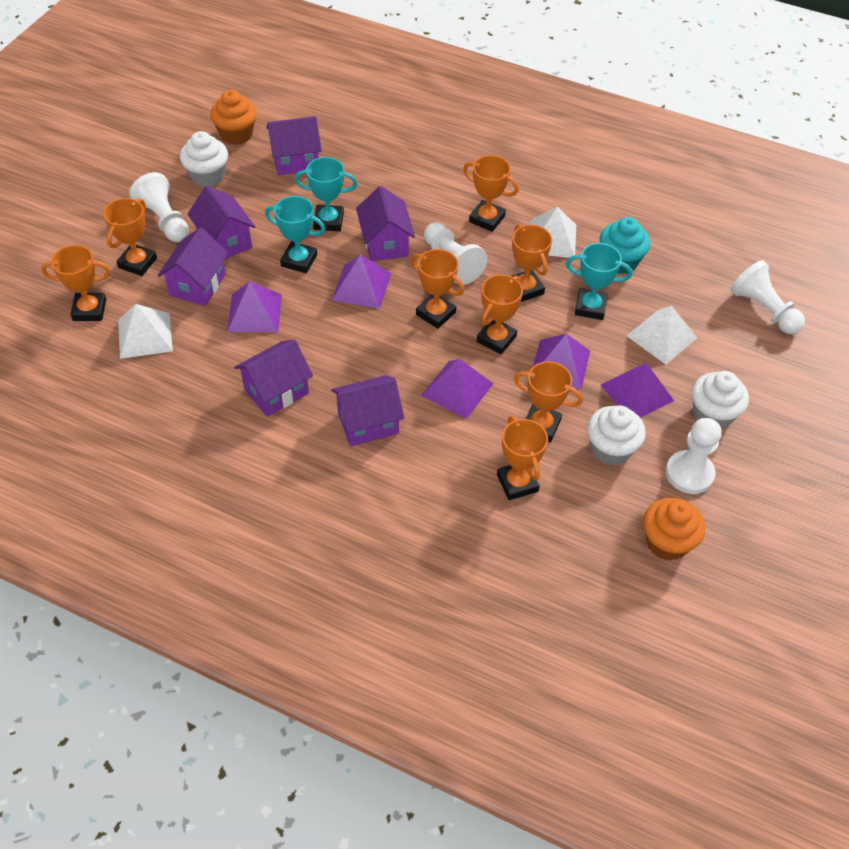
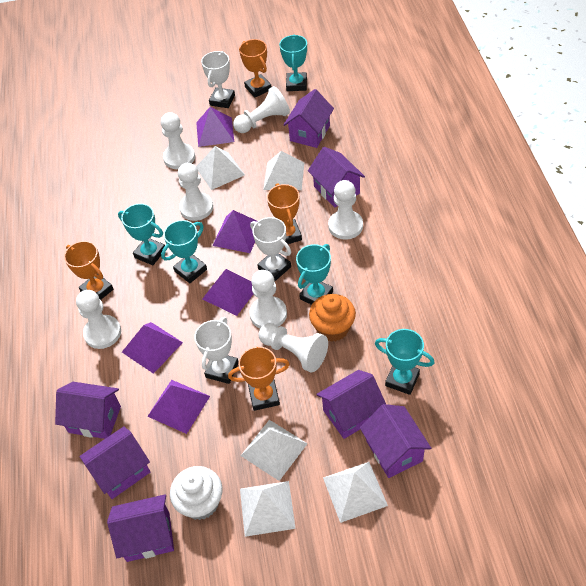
orange cupcake: 2 -> 1
orange trophy: 8 -> 4
purple house: 6 -> 7
turquoise cupcake: 1 -> 0
turquoise trophy: 3 -> 5
white cupcake: 3 -> 1
white pawn: 4 -> 7
white pyramid: 3 -> 5
white trophy: 0 -> 3

